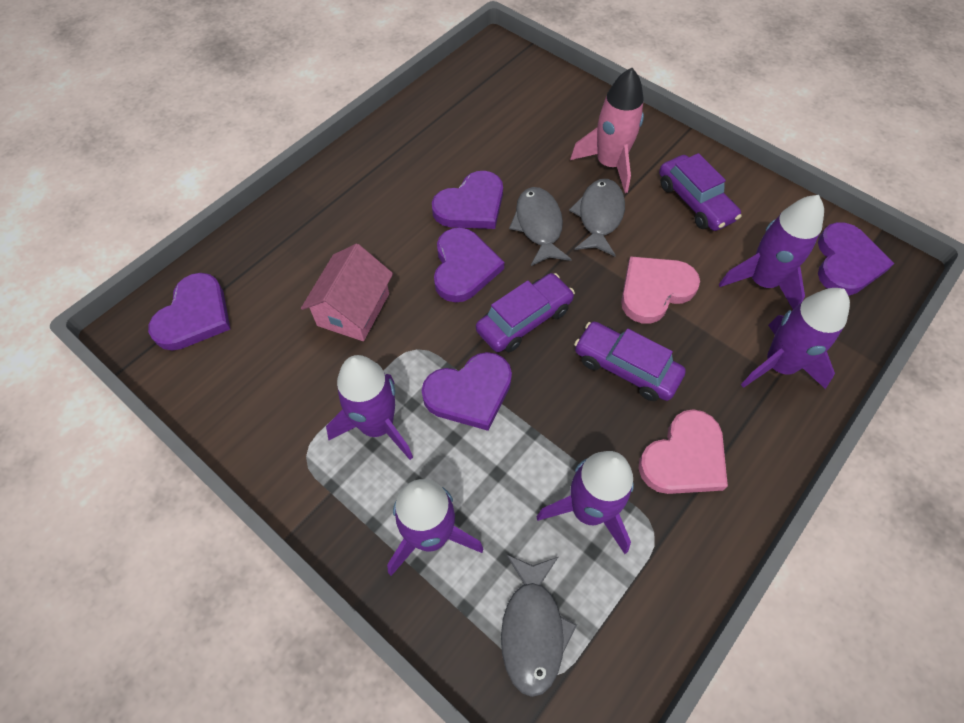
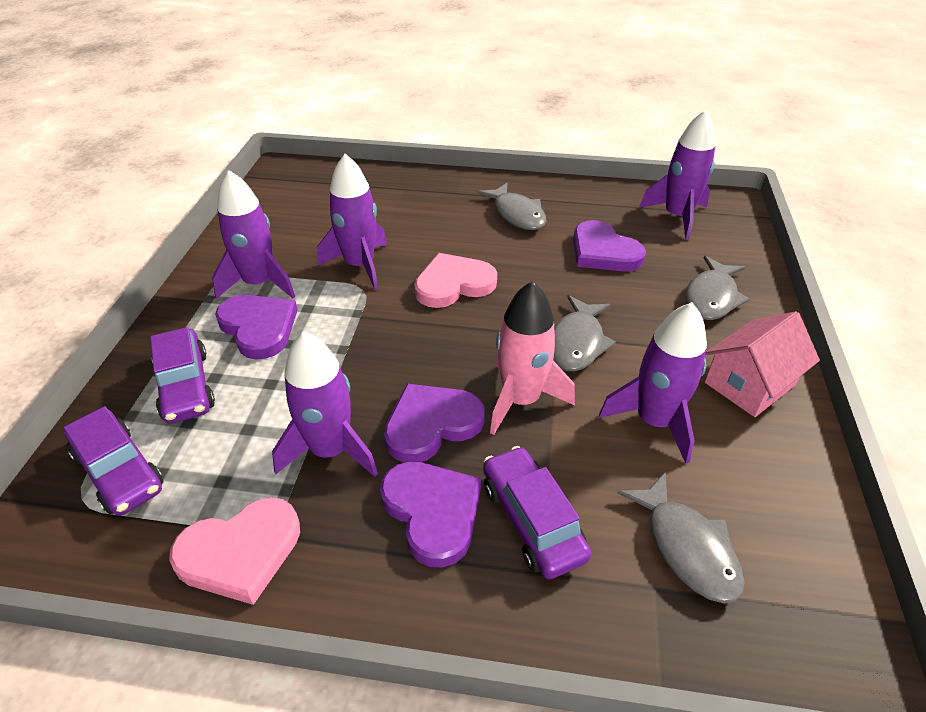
grey fish: 3 -> 4
purple heart: 5 -> 4

